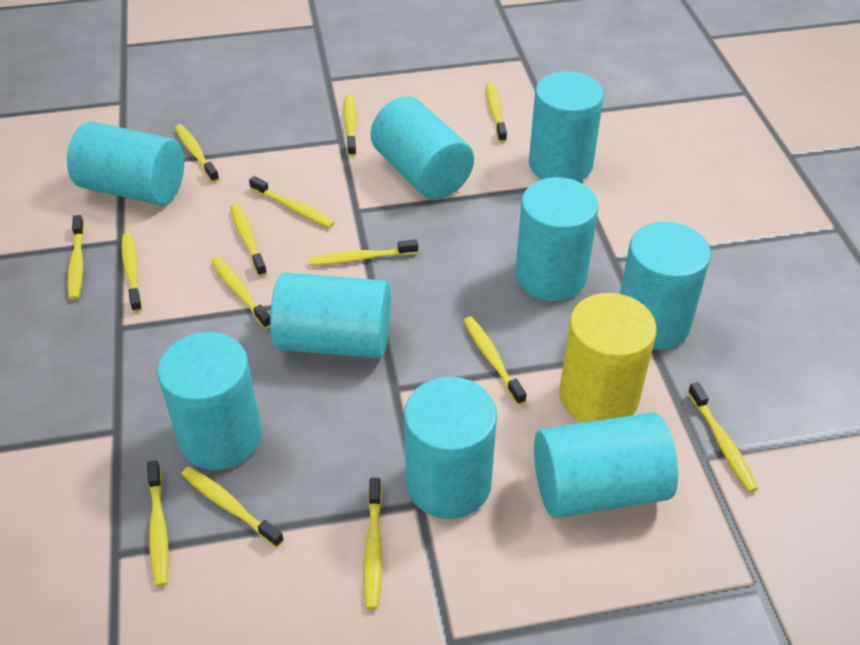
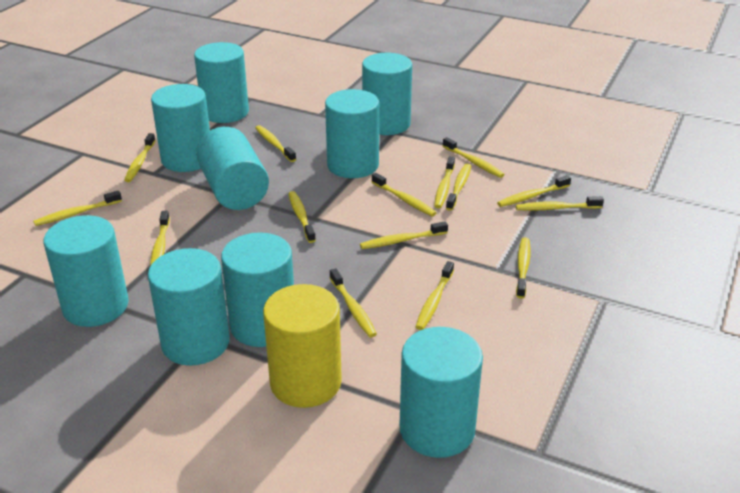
yellow toothbrush: 14 -> 15

